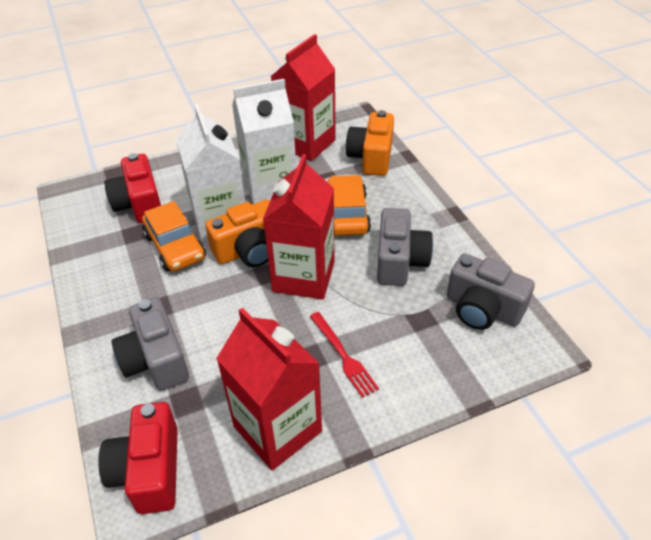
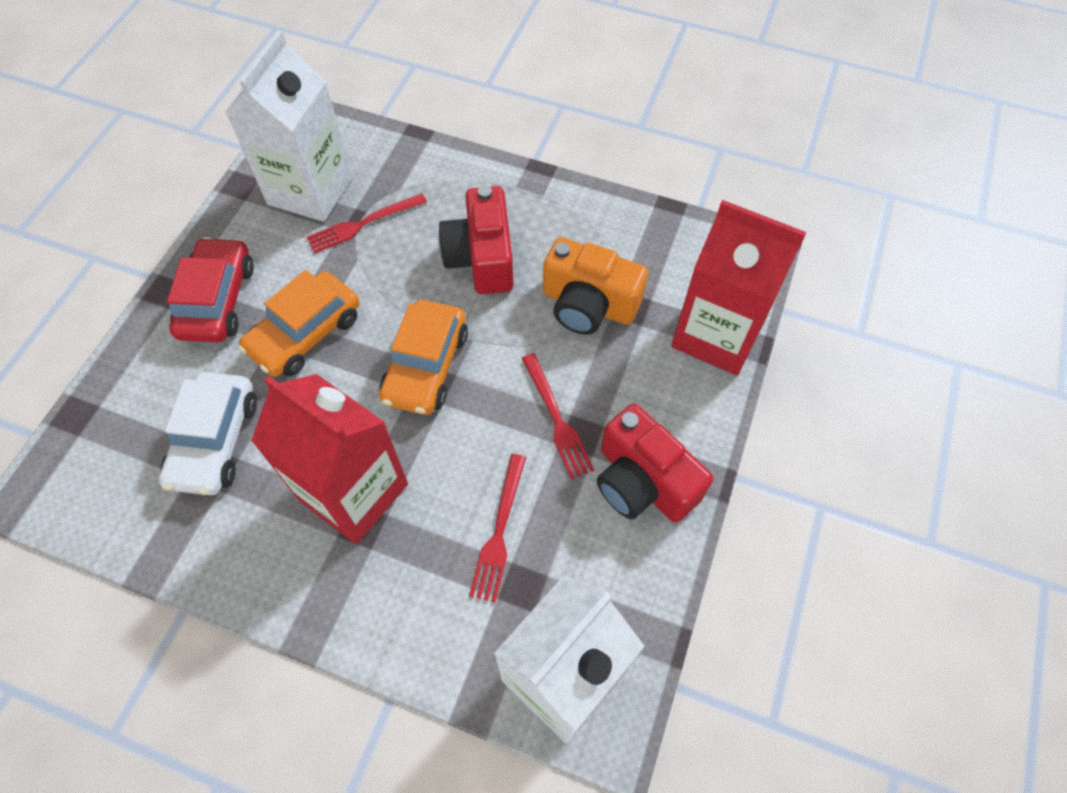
grey camera: 3 -> 0
orange camera: 2 -> 1
red car: 0 -> 1
red carton: 3 -> 2
red fork: 1 -> 3
white car: 0 -> 1

